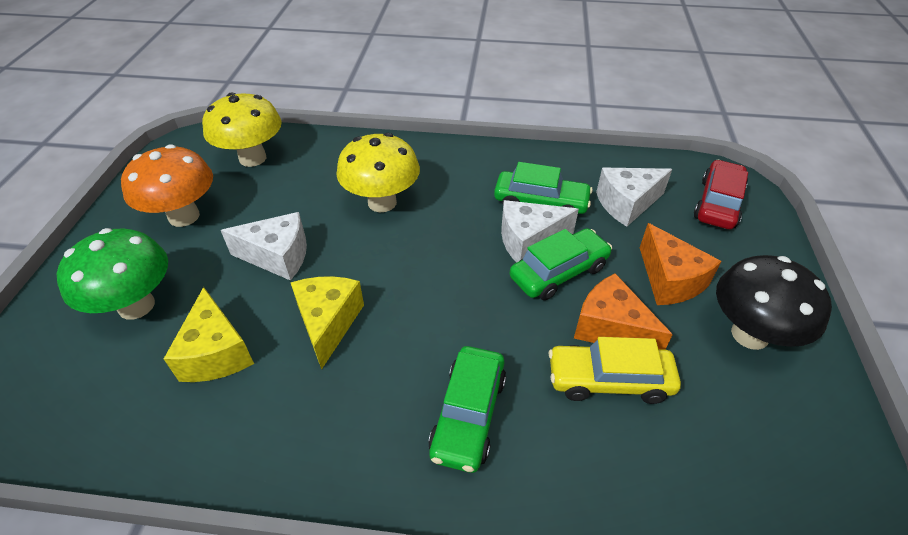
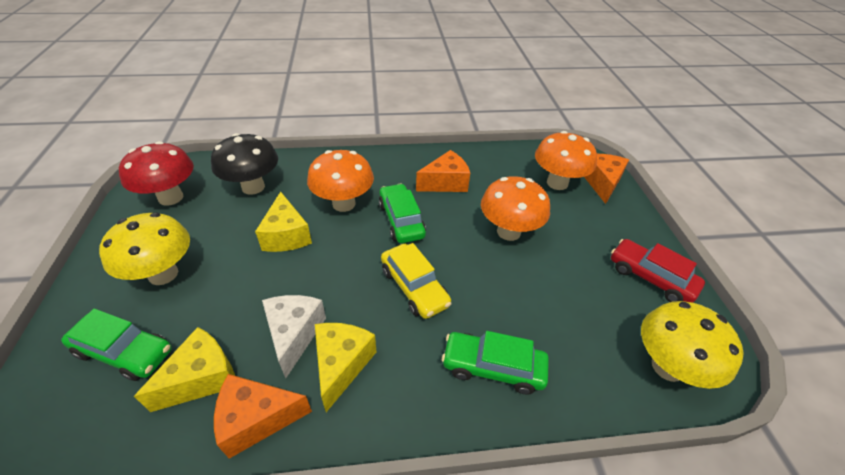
green mushroom: 1 -> 0
orange cheese: 2 -> 3
orange mushroom: 1 -> 3
red mushroom: 0 -> 1
white cheese: 3 -> 1
yellow cheese: 2 -> 3

